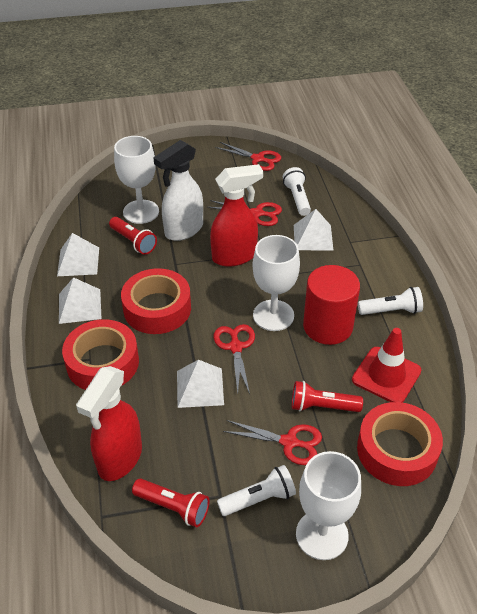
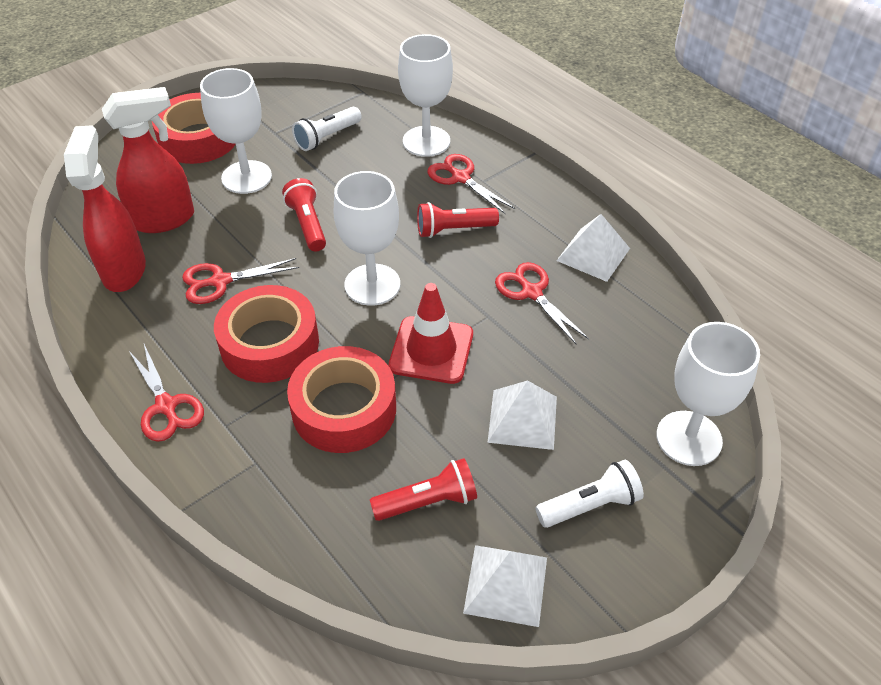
red cylinder: 1 -> 0
white flashlight: 3 -> 2
white goblet: 3 -> 4
white pyramid: 4 -> 3
white spray bottle: 1 -> 0

